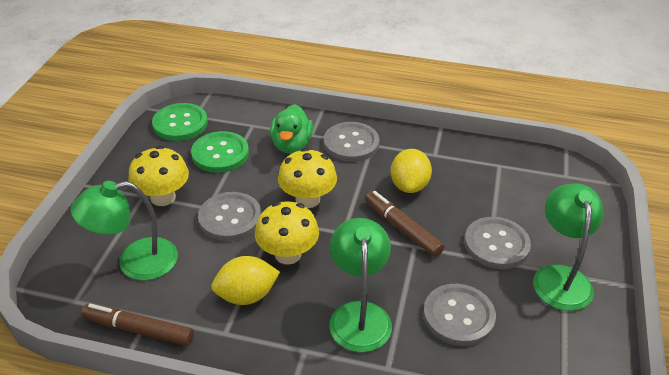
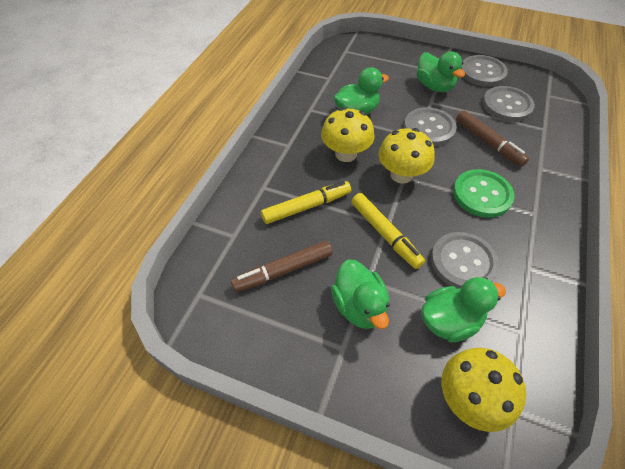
green button: 2 -> 1
green duck: 1 -> 4
green lamp: 3 -> 0
yellow lemon: 2 -> 0
yellow marker: 0 -> 2

